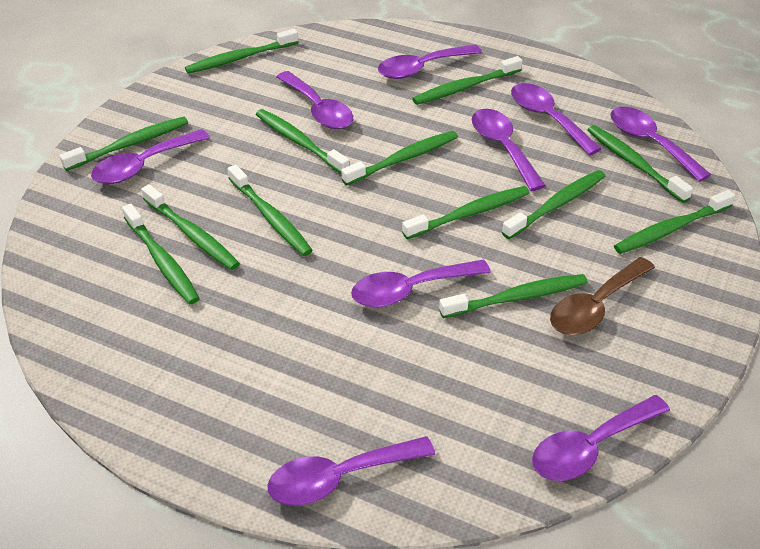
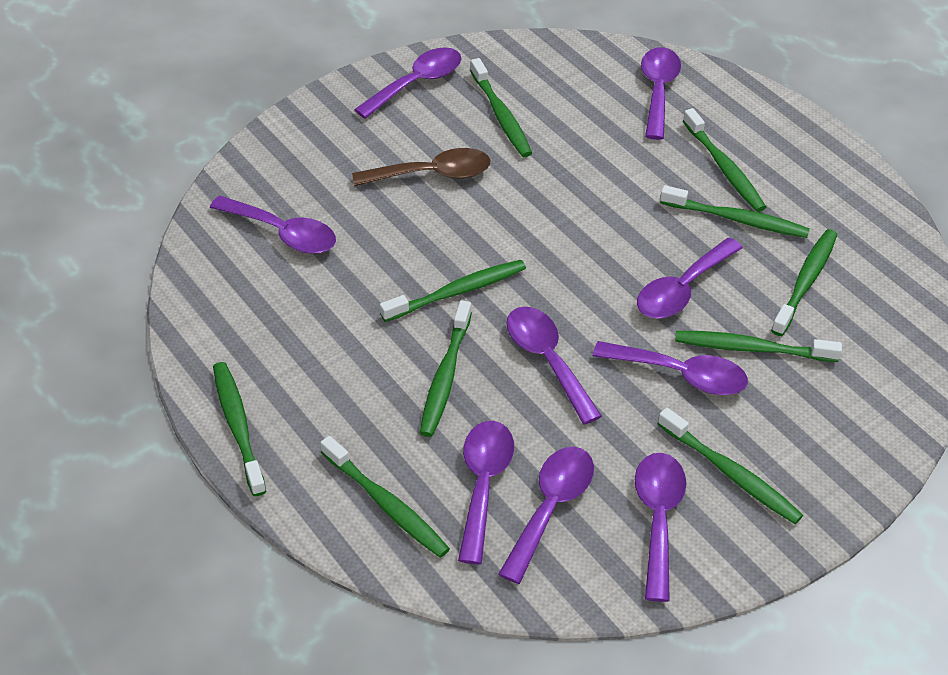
green toothbrush: 13 -> 10

